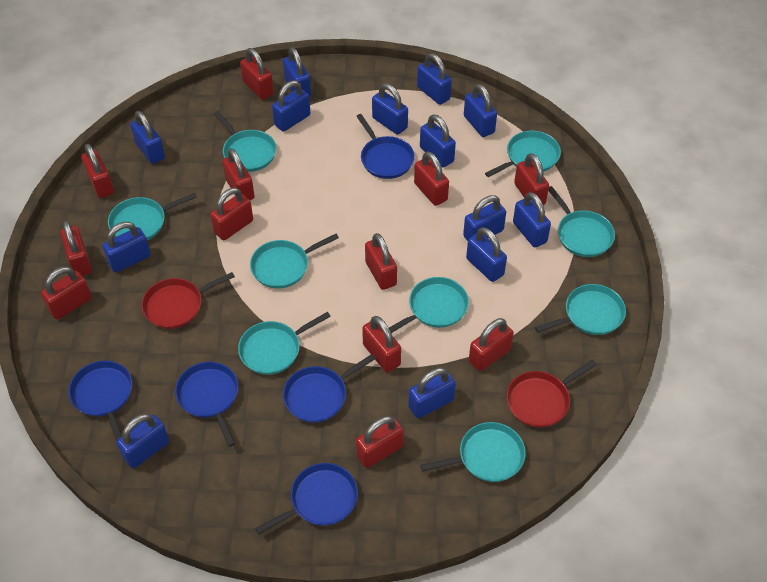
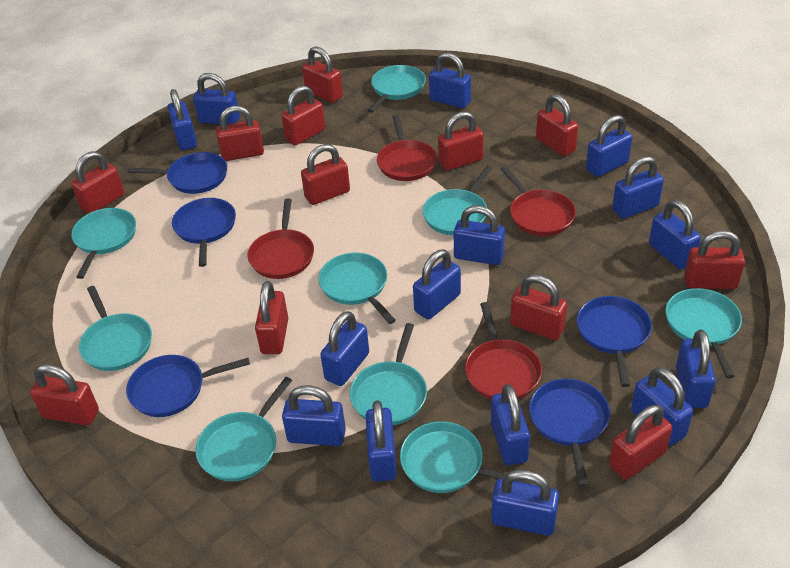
blue padlock: 13 -> 15
red pan: 2 -> 4

